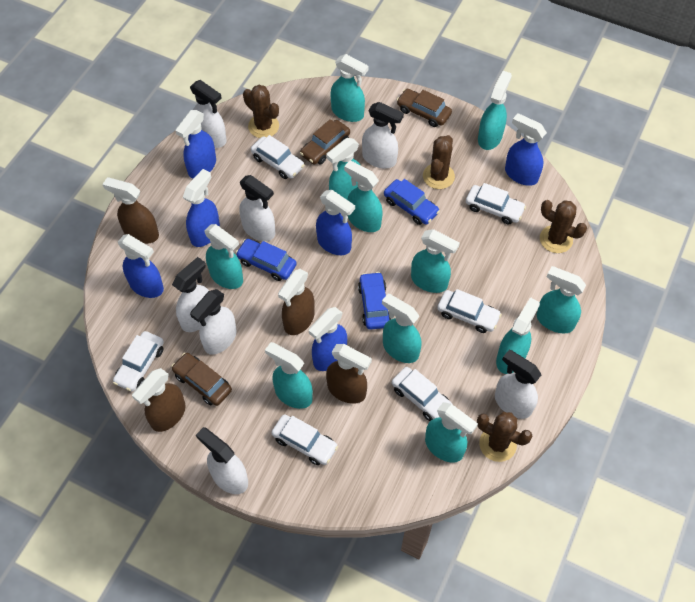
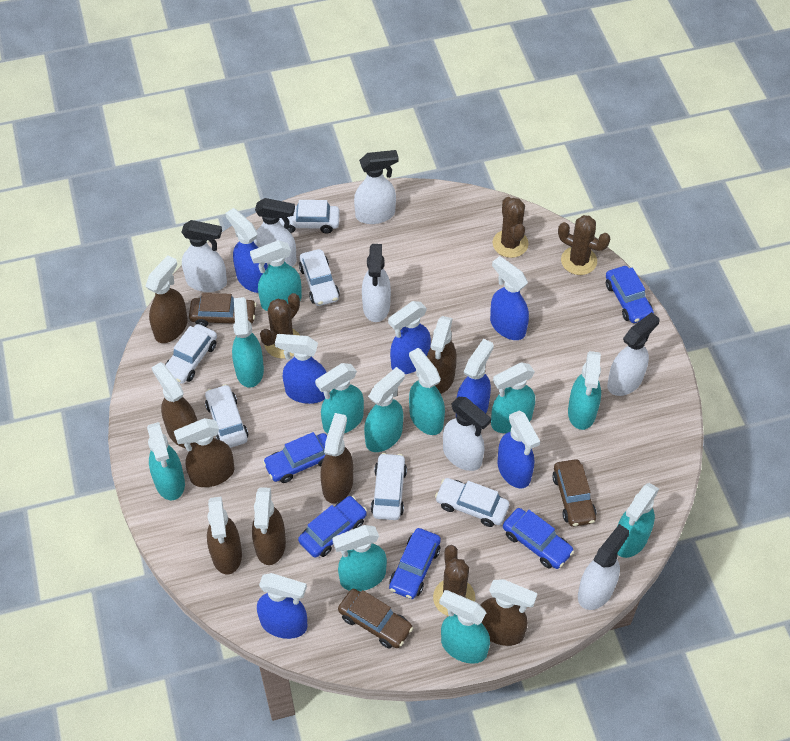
blue car: 3 -> 5
blue spray bottle: 6 -> 7
brown spray bottle: 4 -> 8

